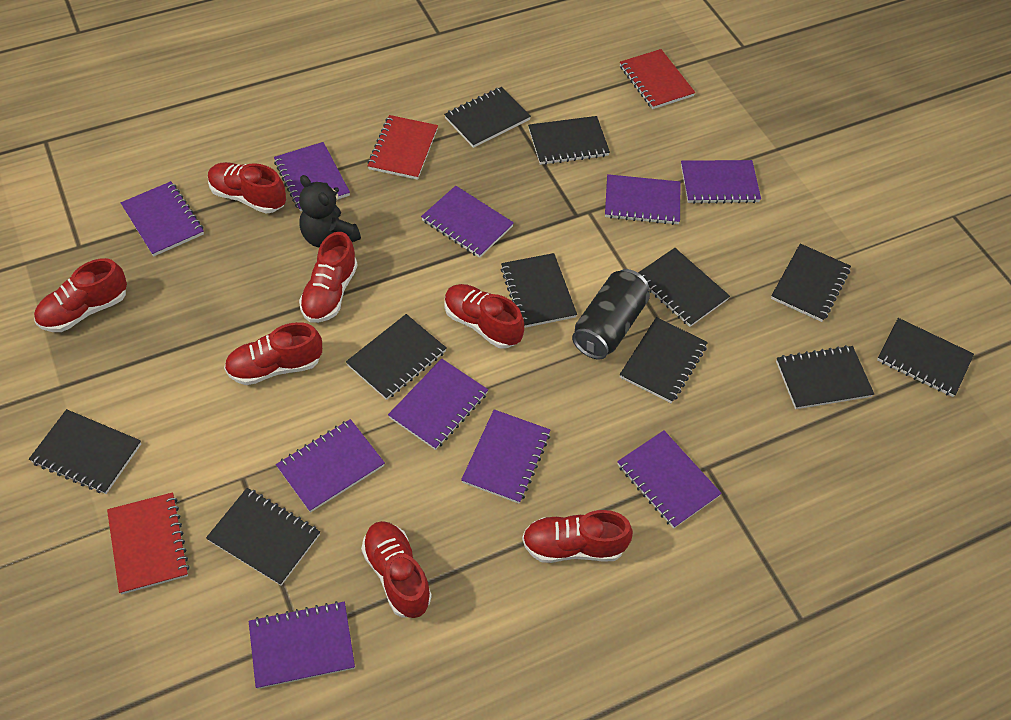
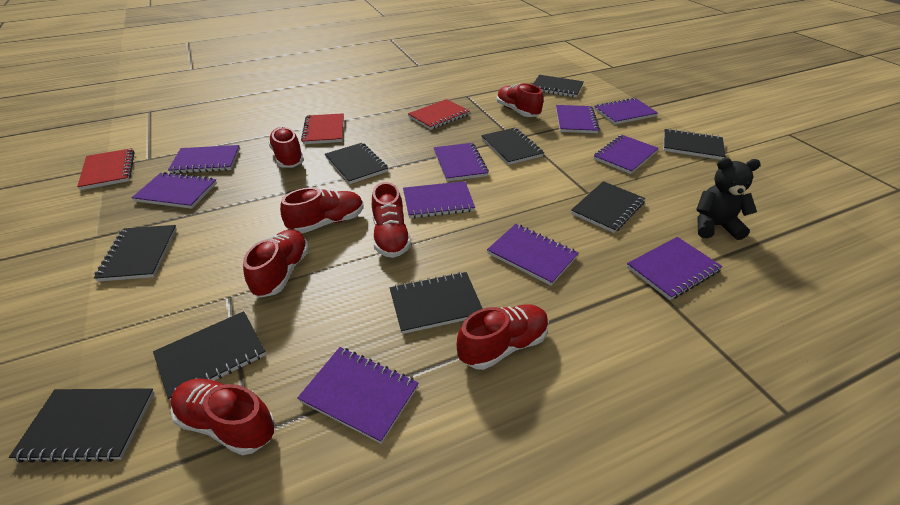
black can: 1 -> 0
black notebook: 11 -> 9

